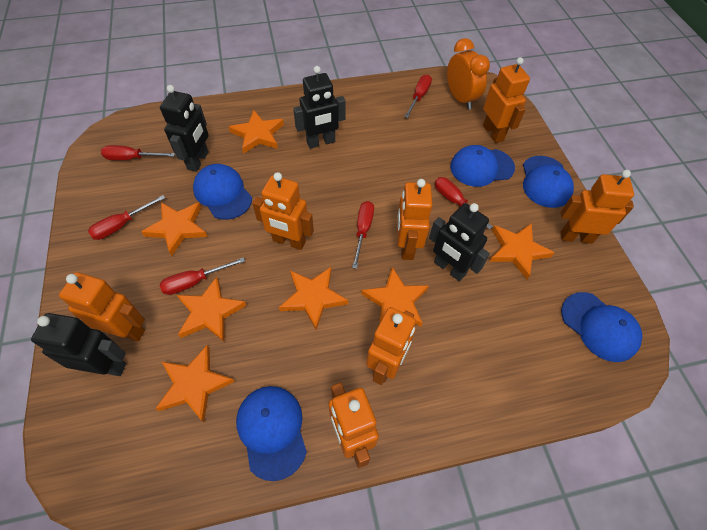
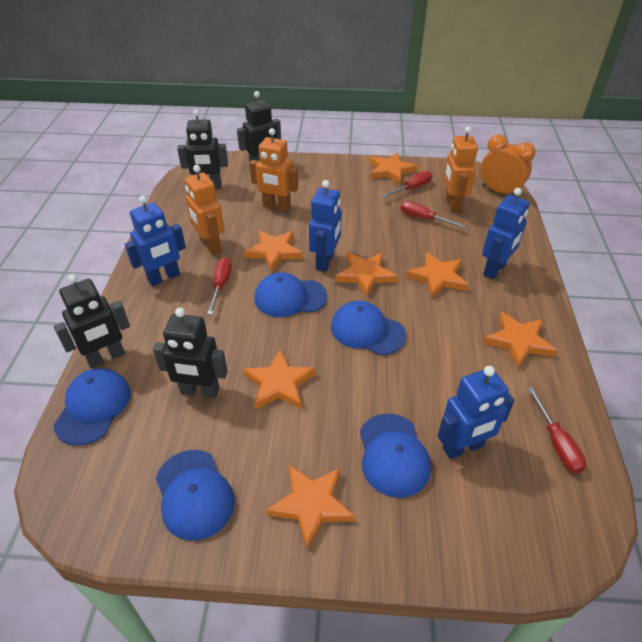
blue robot: 0 -> 4
orange robot: 7 -> 3
red screwdriver: 6 -> 4

